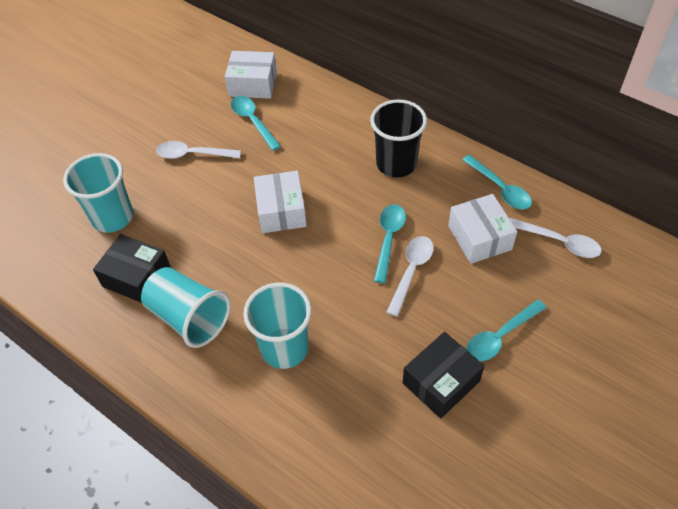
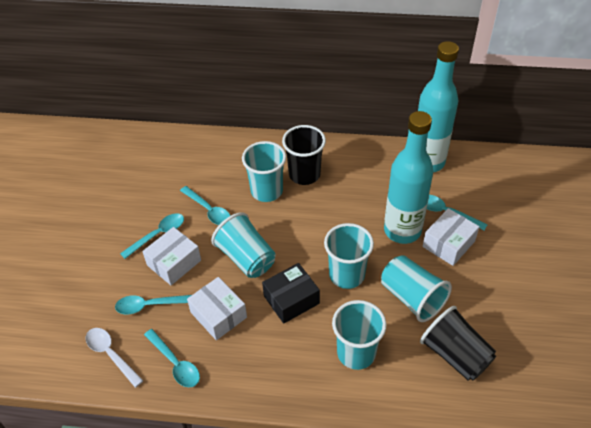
black box: 2 -> 1
black cup: 1 -> 2
turquoise bottle: 0 -> 2
turquoise cup: 3 -> 5
turquoise spoon: 4 -> 5
white spoon: 3 -> 1

